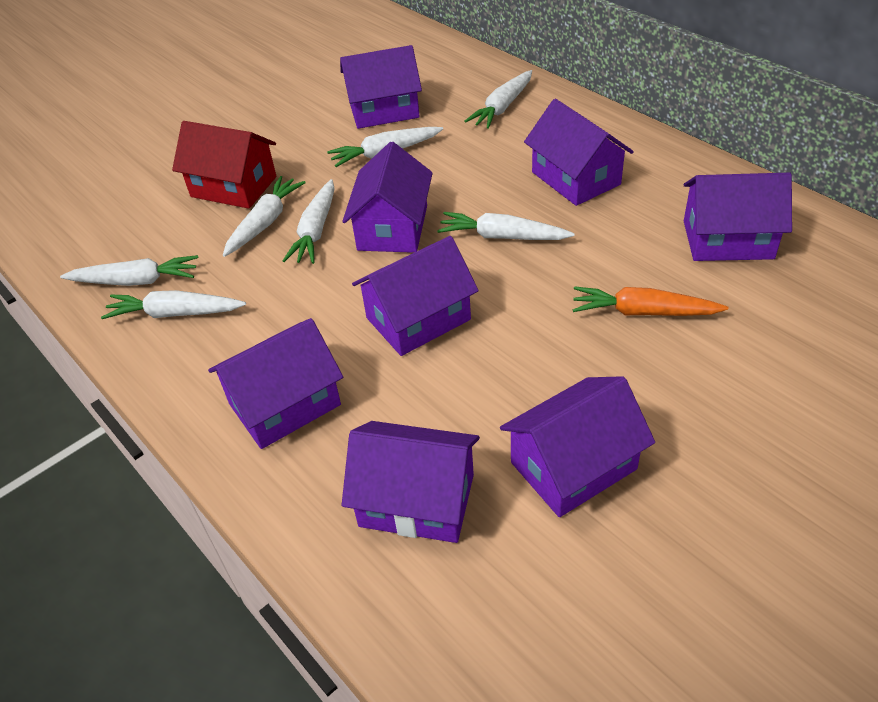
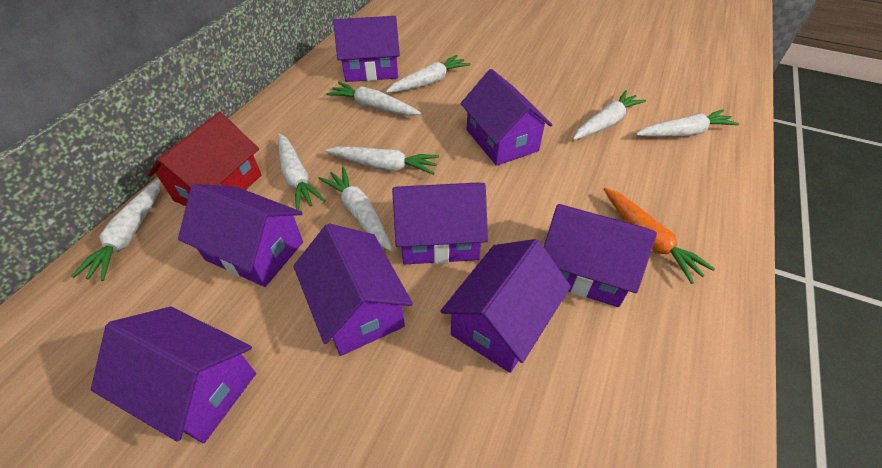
white carrot: 7 -> 8

